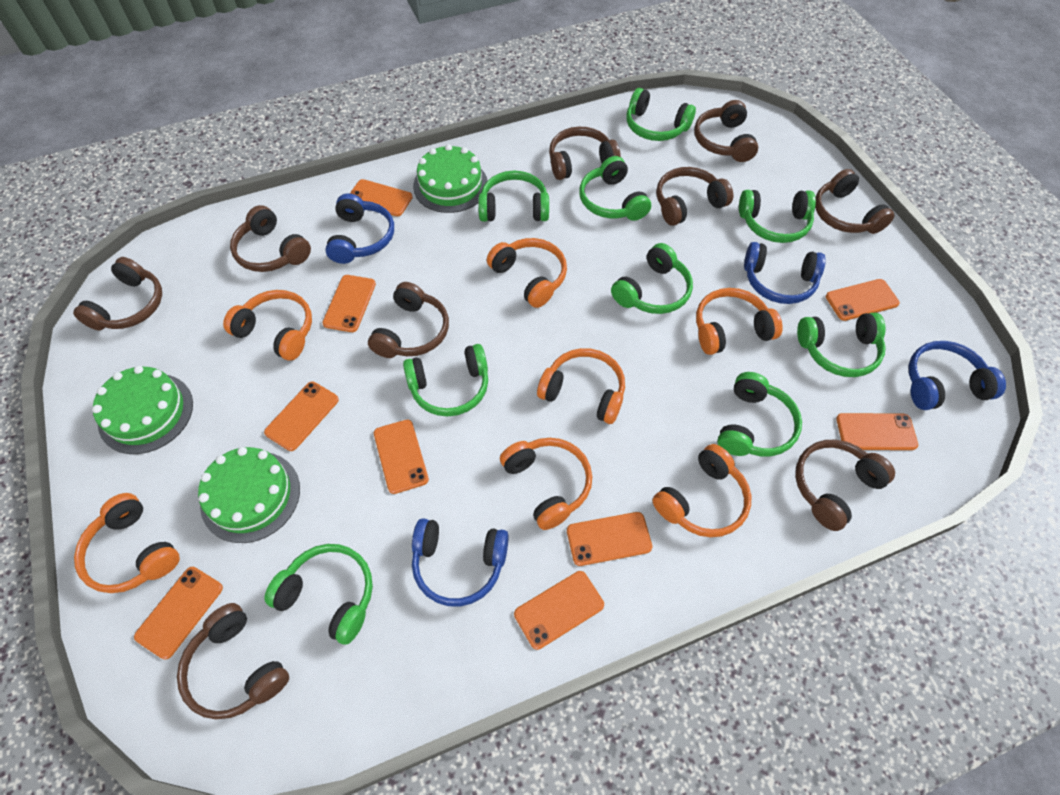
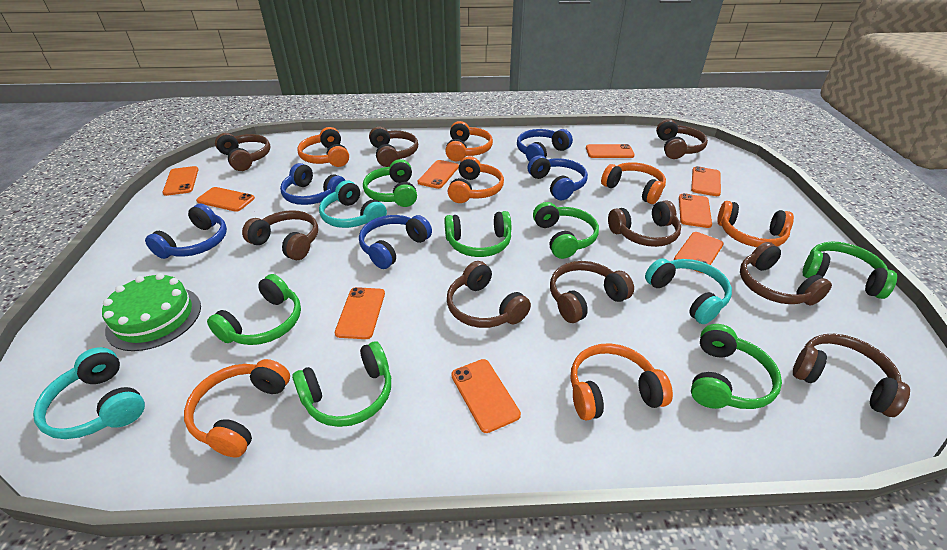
blue headphones: 4 -> 5
green cake: 3 -> 1
green headphones: 9 -> 7
turquoise headphones: 0 -> 3

